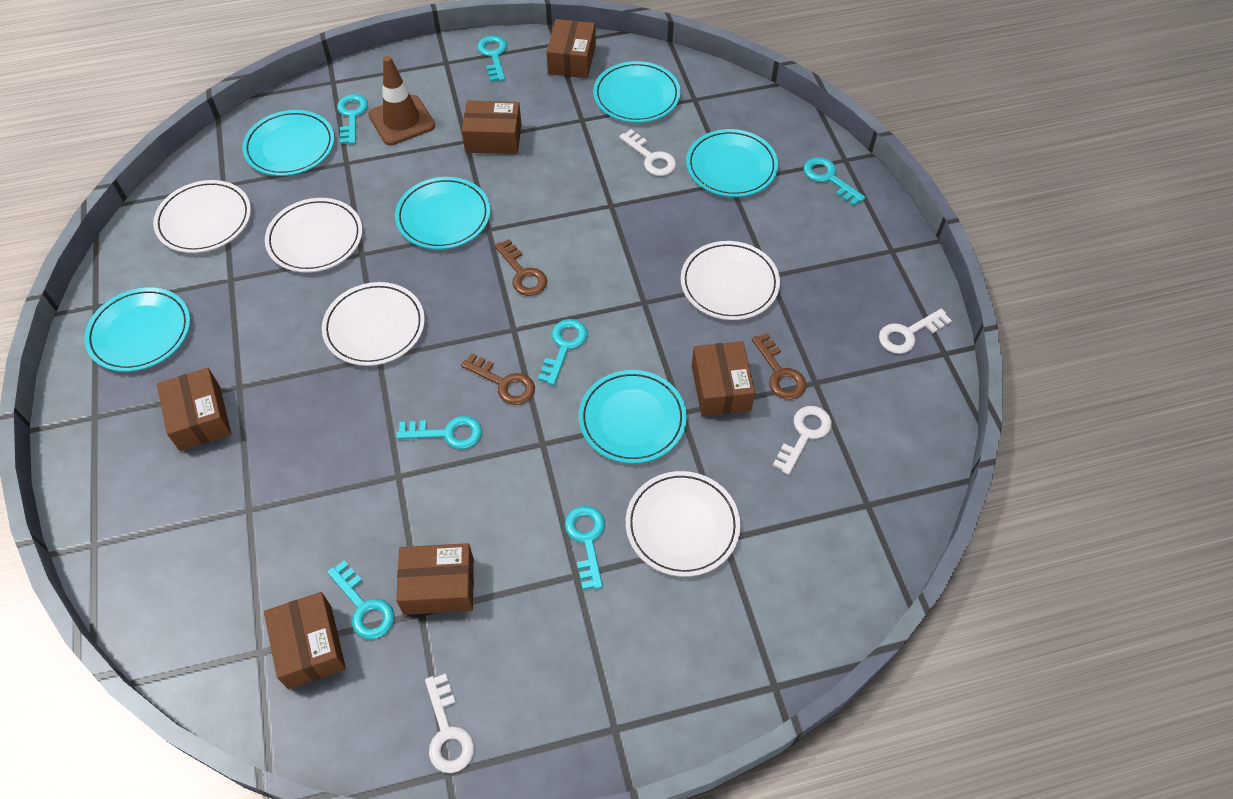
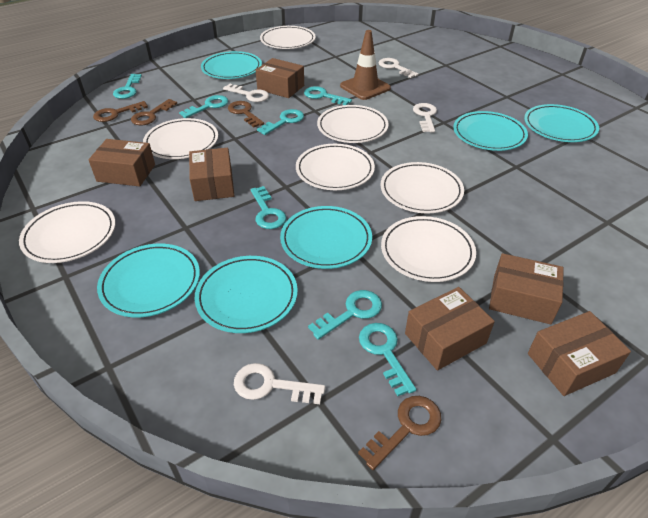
brown key: 3 -> 4
white plate: 5 -> 7

